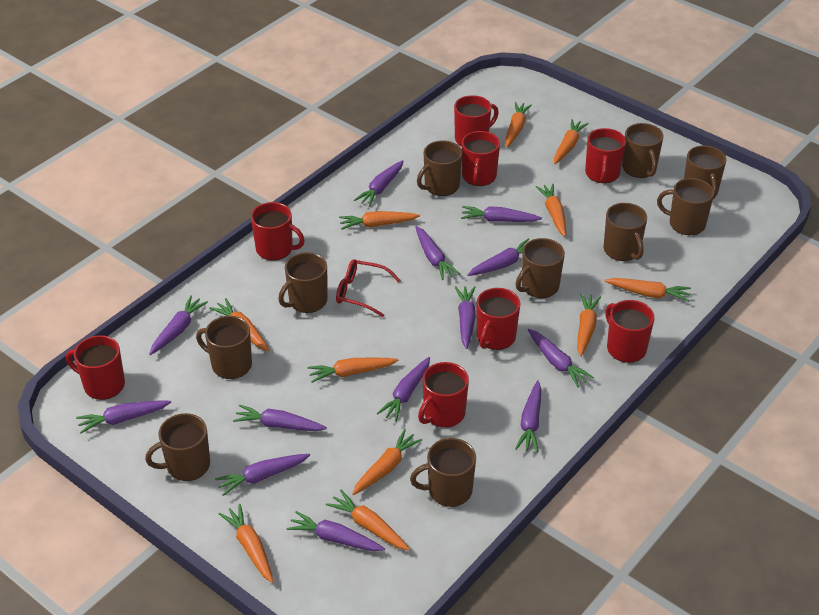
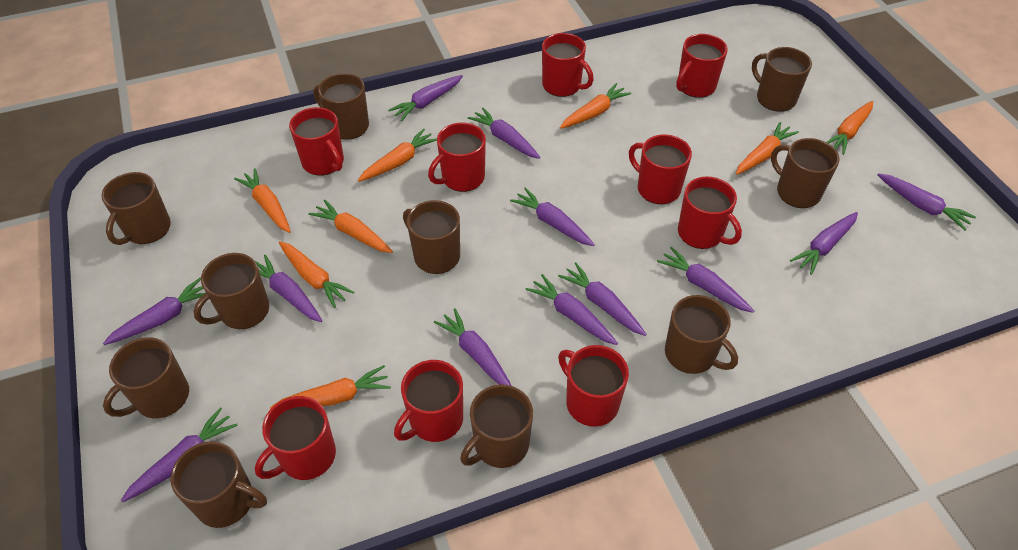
orange carrot: 11 -> 8
purple carrot: 13 -> 12
red glasses: 1 -> 0
red mug: 8 -> 9

